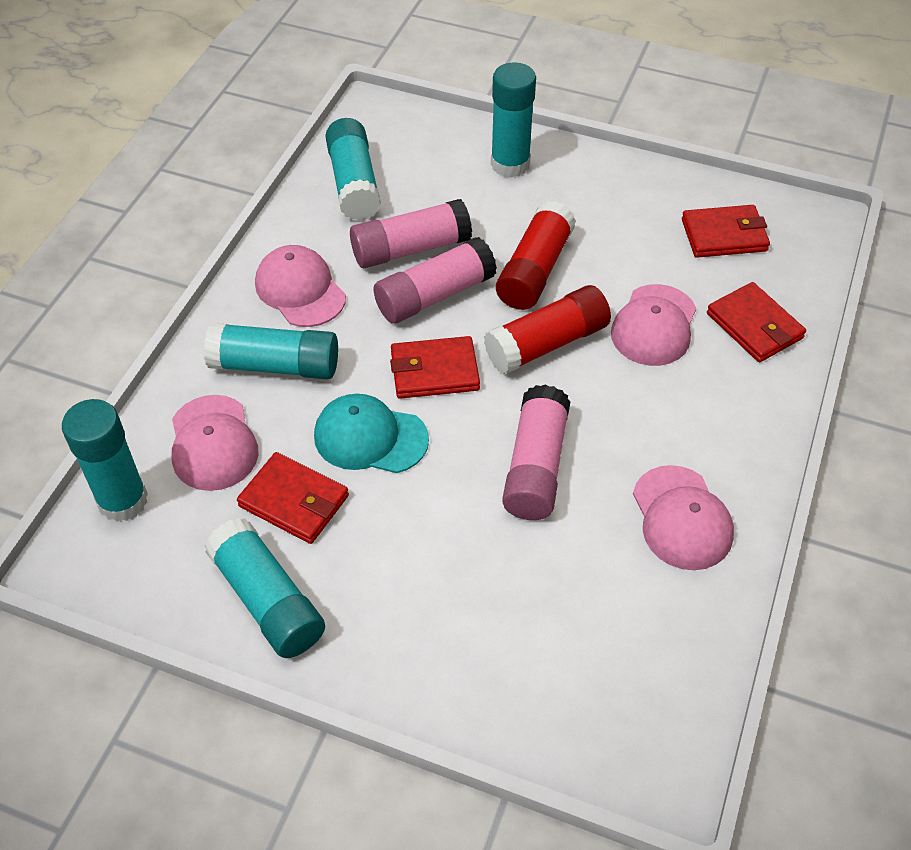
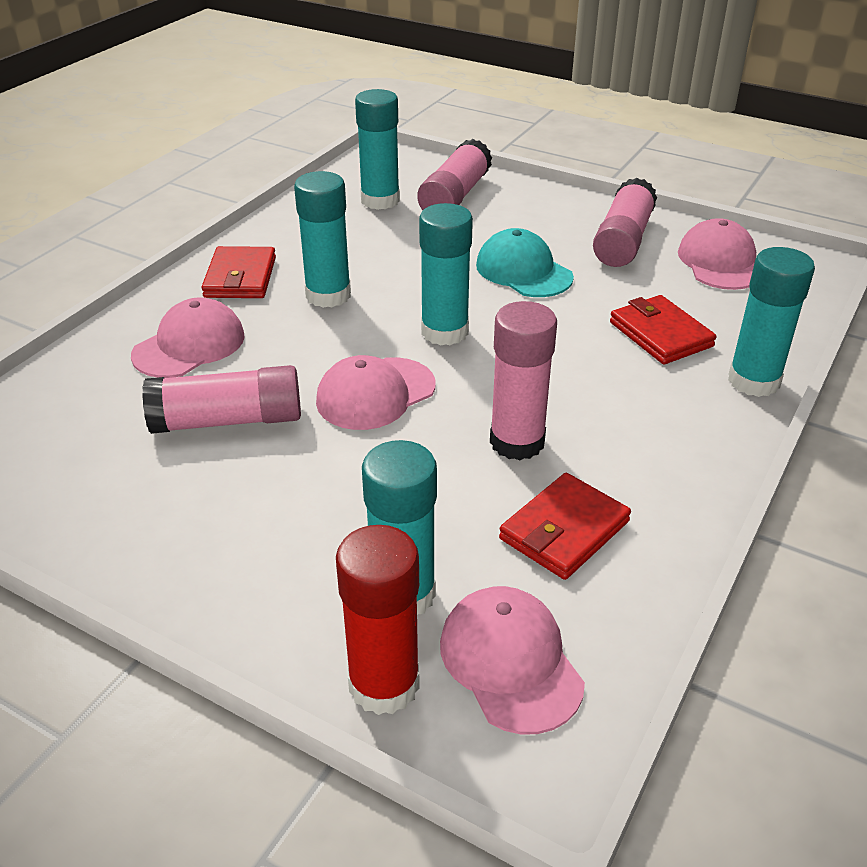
pink glue stick: 3 -> 4
red glue stick: 2 -> 1
red wallet: 4 -> 3

